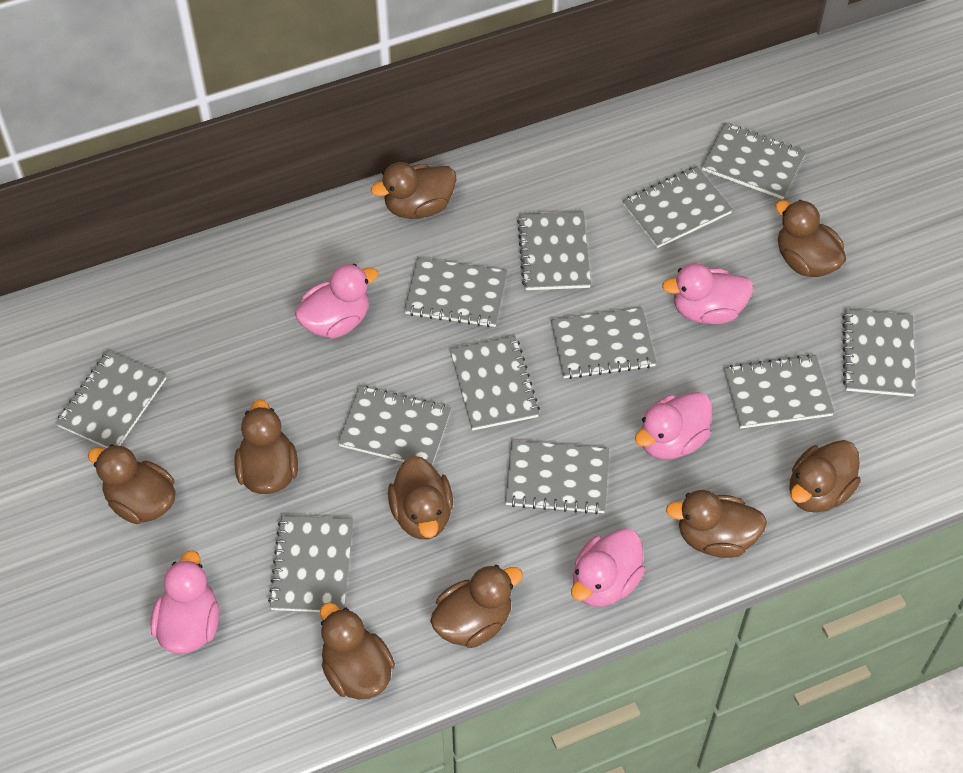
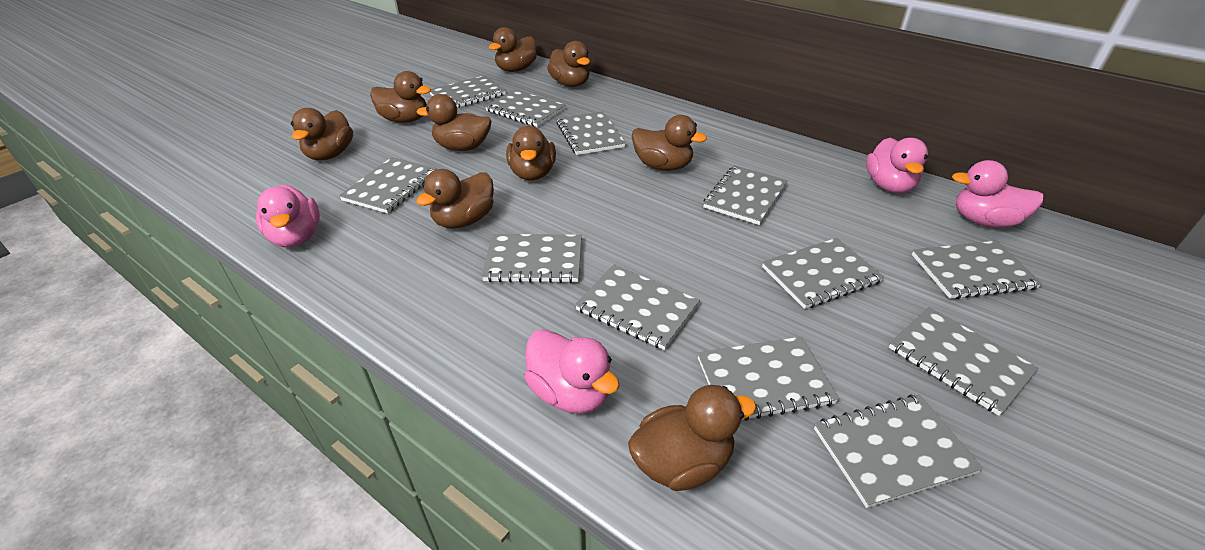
pink duck: 5 -> 4

